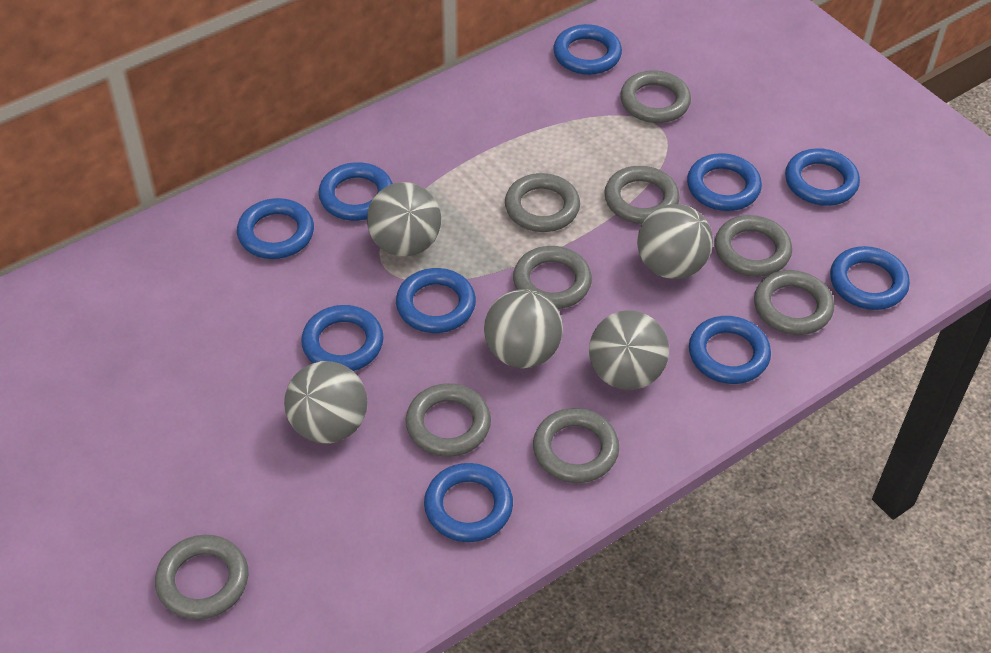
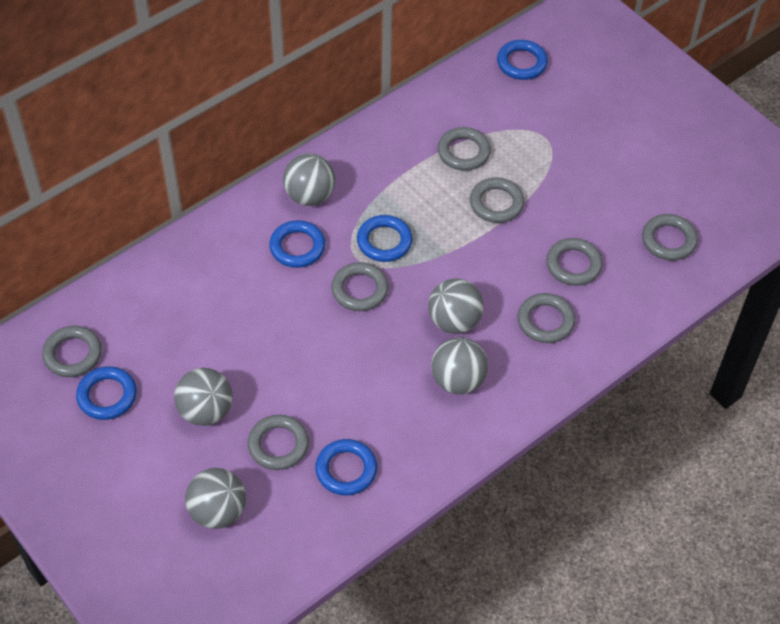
blue ring: 10 -> 5
grey ring: 9 -> 8

